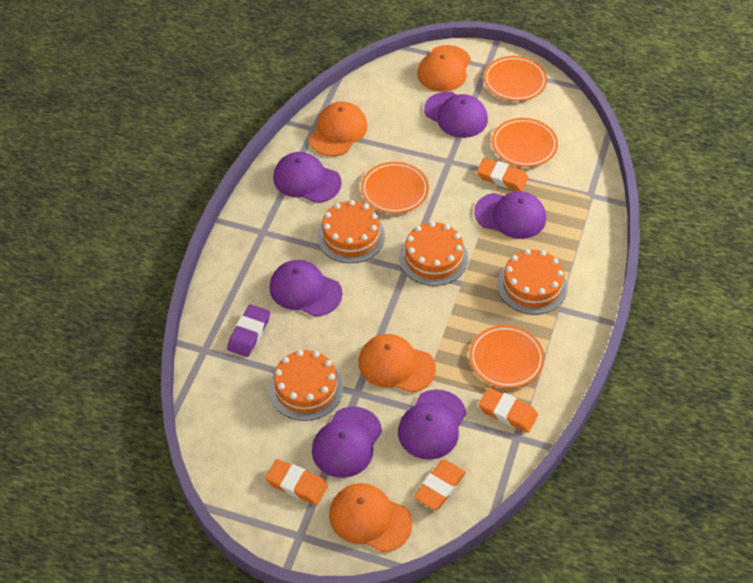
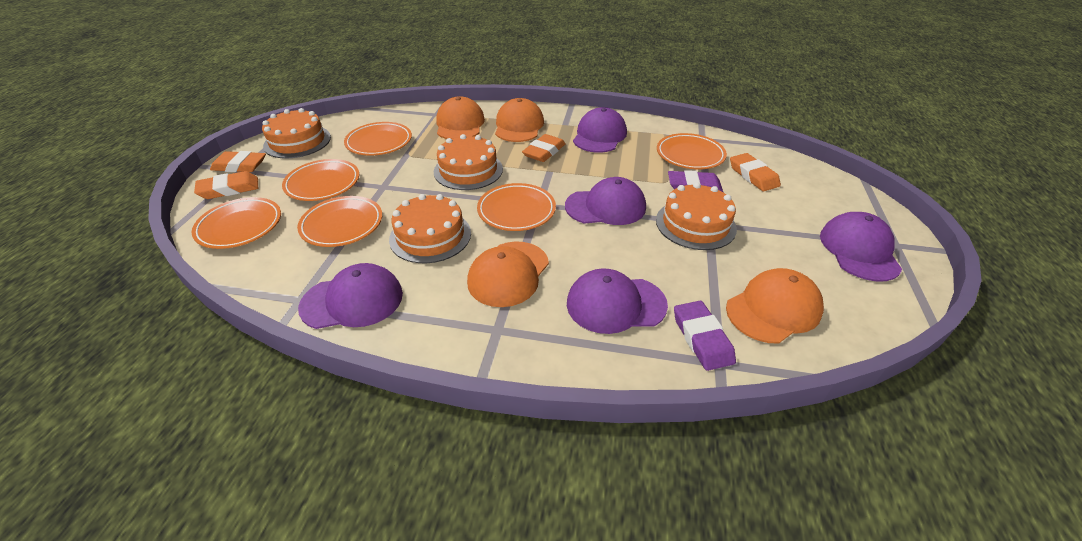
orange plate: 4 -> 6
purple cap: 6 -> 5
purple eraser: 1 -> 2

